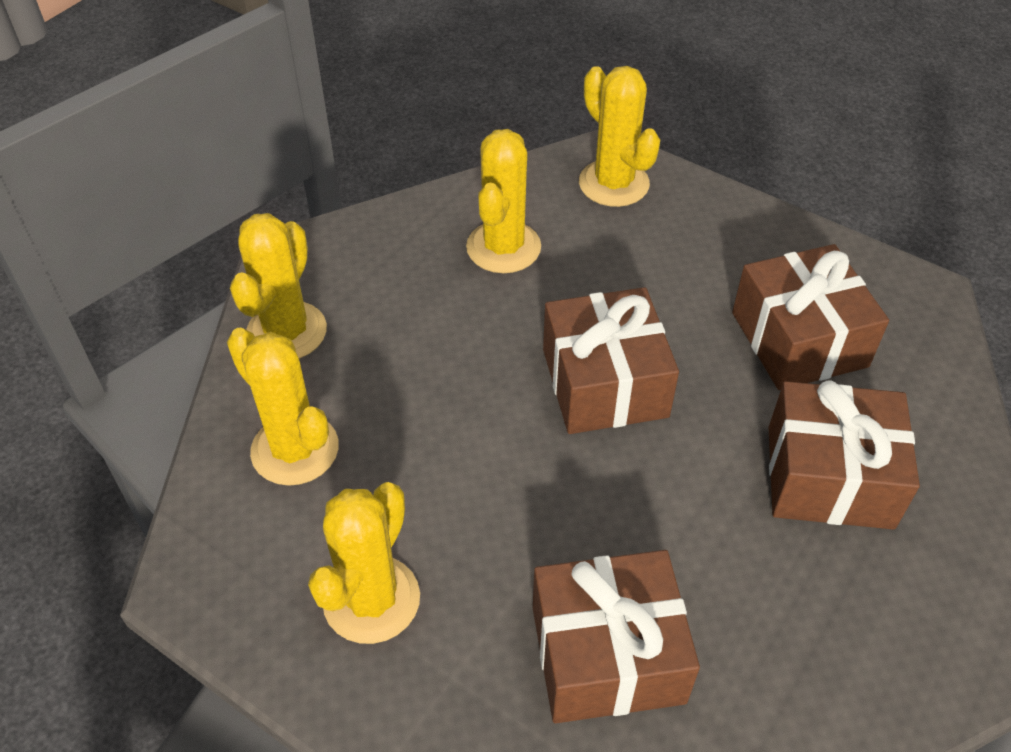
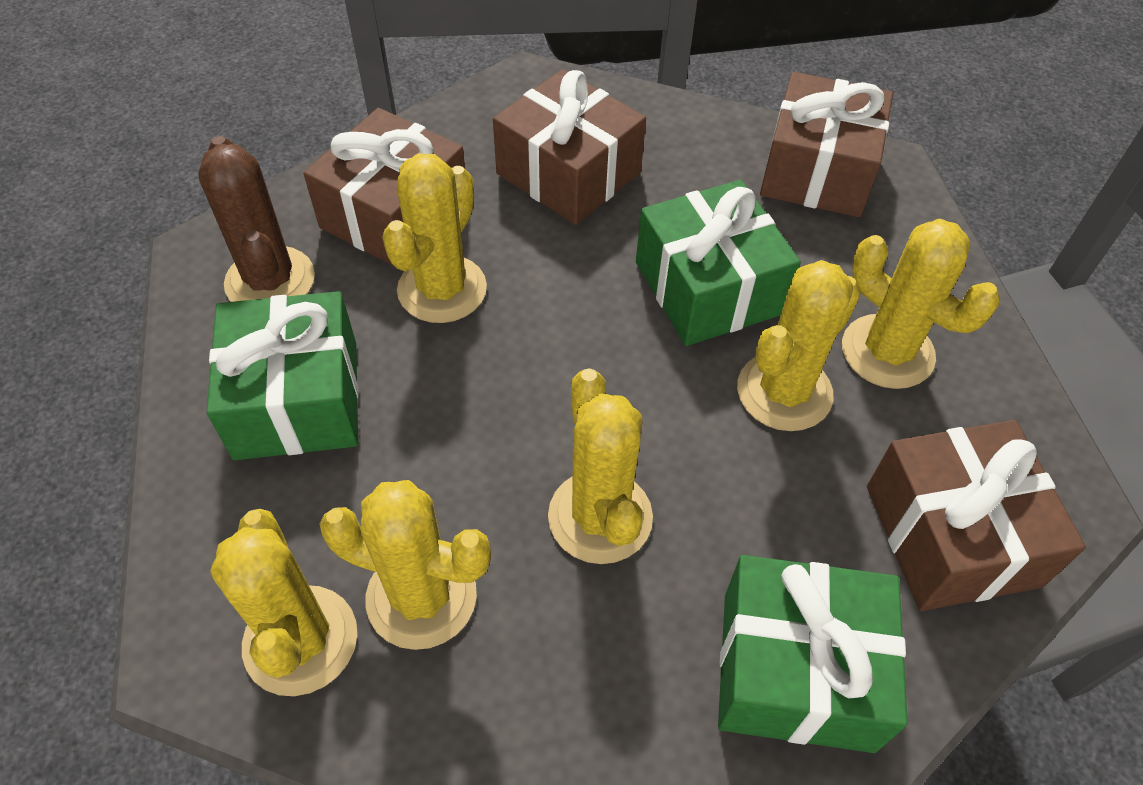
brown cactus: 0 -> 1
green gift: 0 -> 3
yellow cactus: 5 -> 6

